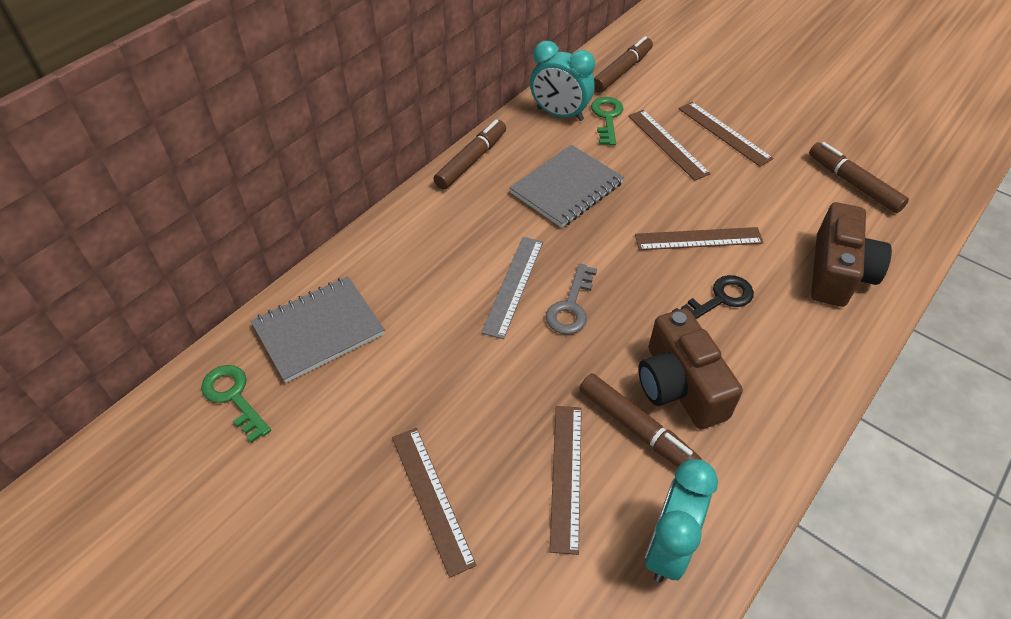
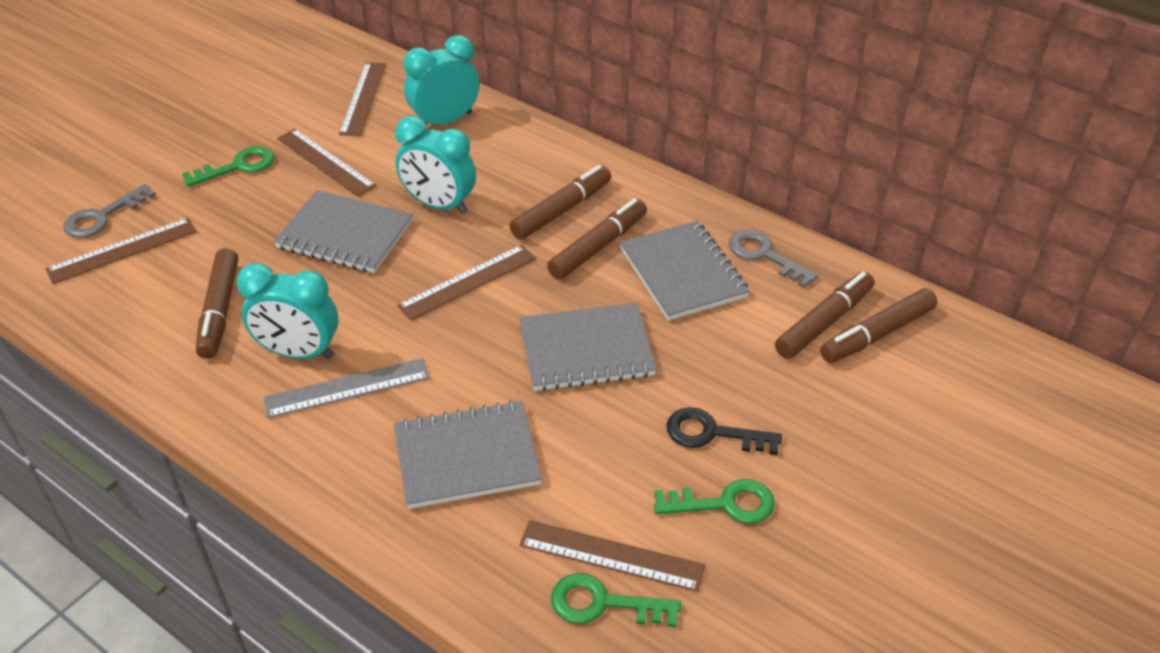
brown camera: 2 -> 0
brown marker: 4 -> 5
green key: 2 -> 3
grey key: 1 -> 2
grey notebook: 2 -> 4
turquoise clock: 2 -> 3

